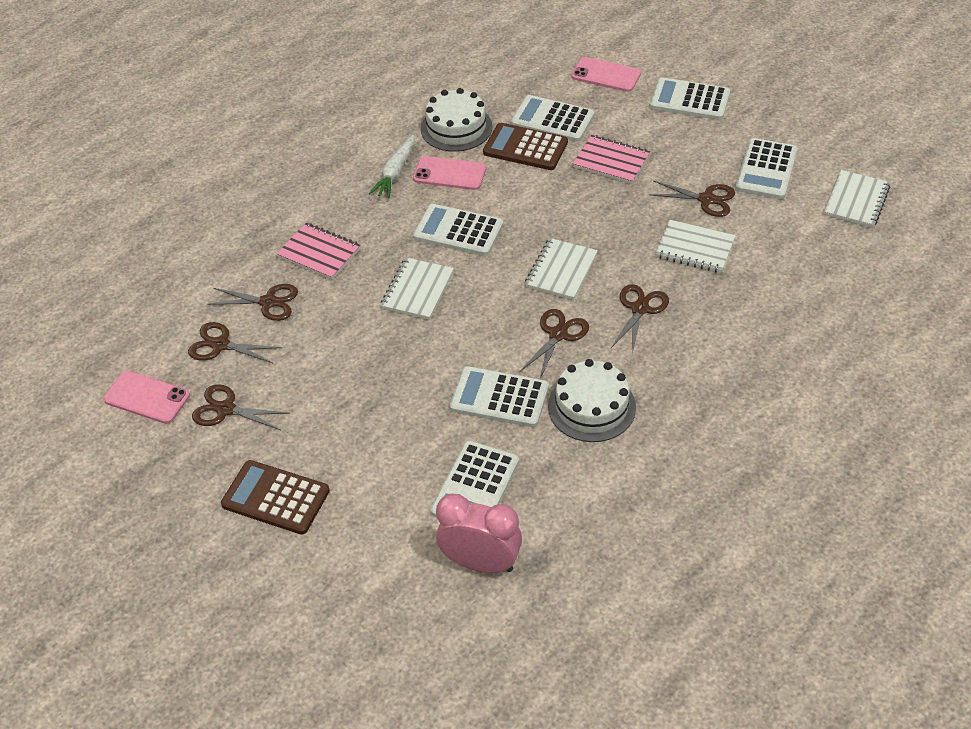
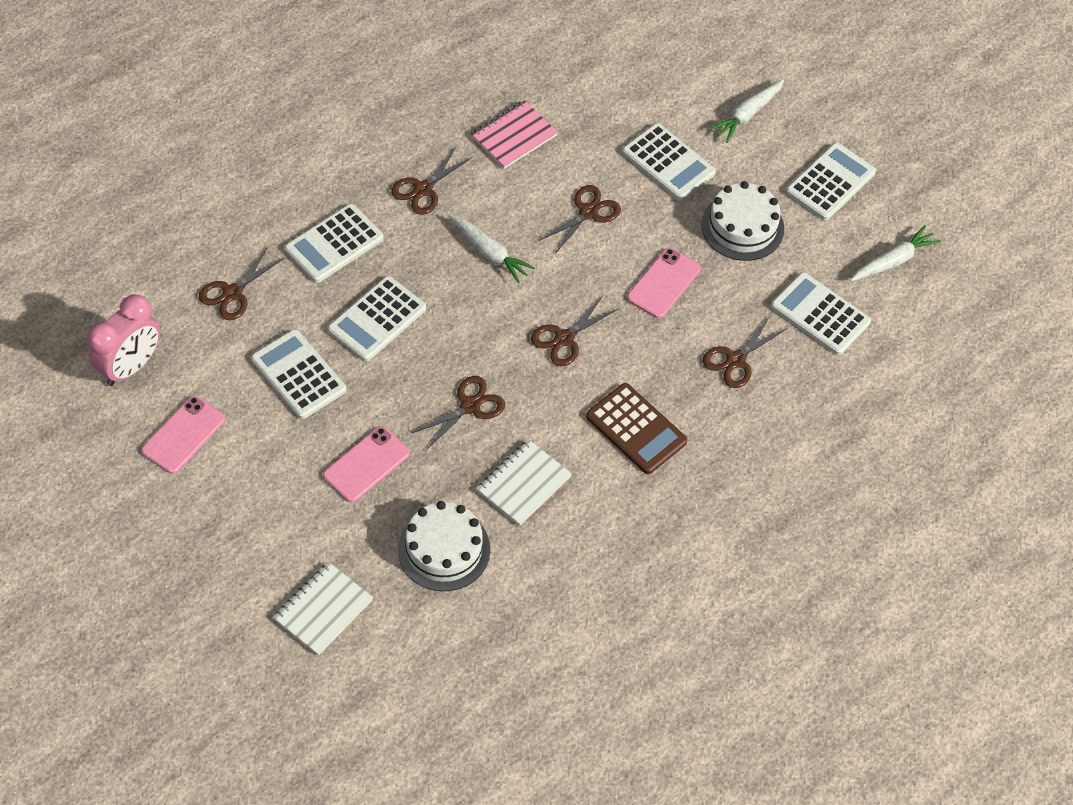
brown calculator: 2 -> 1
pink notebook: 2 -> 1
white carrot: 1 -> 3
white notebook: 4 -> 2

